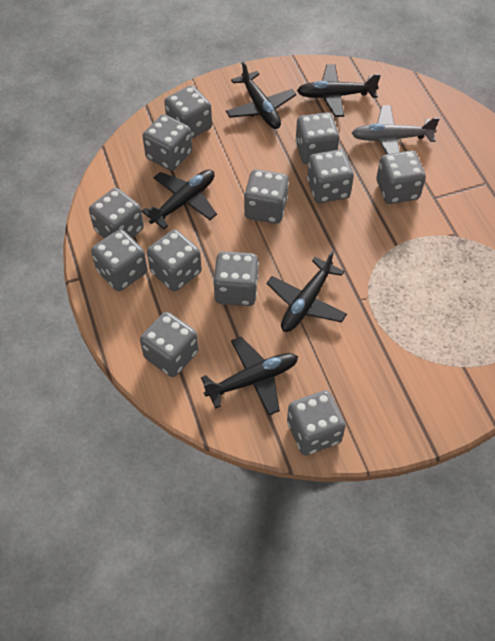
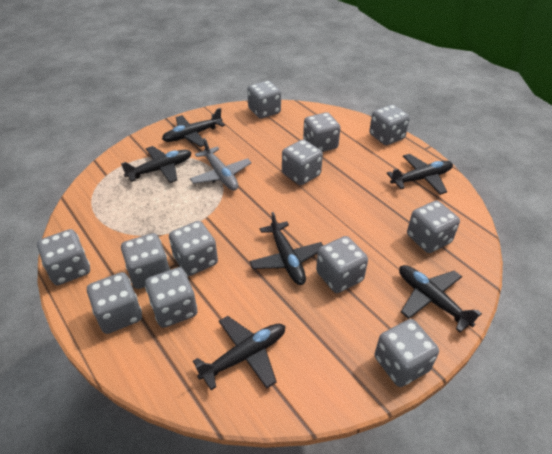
black plane: 5 -> 6

